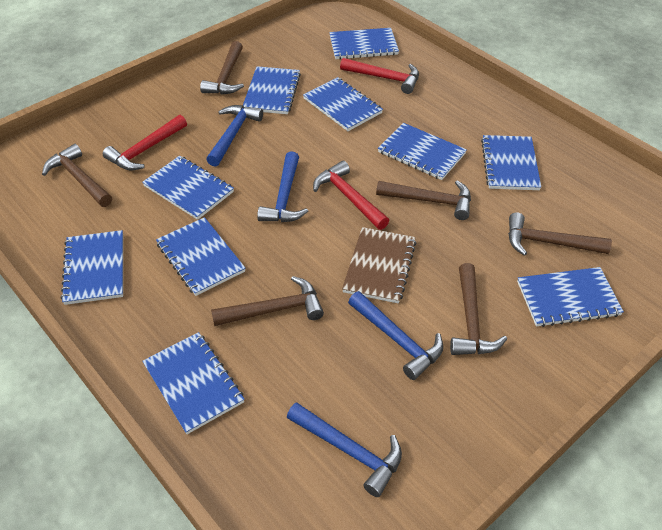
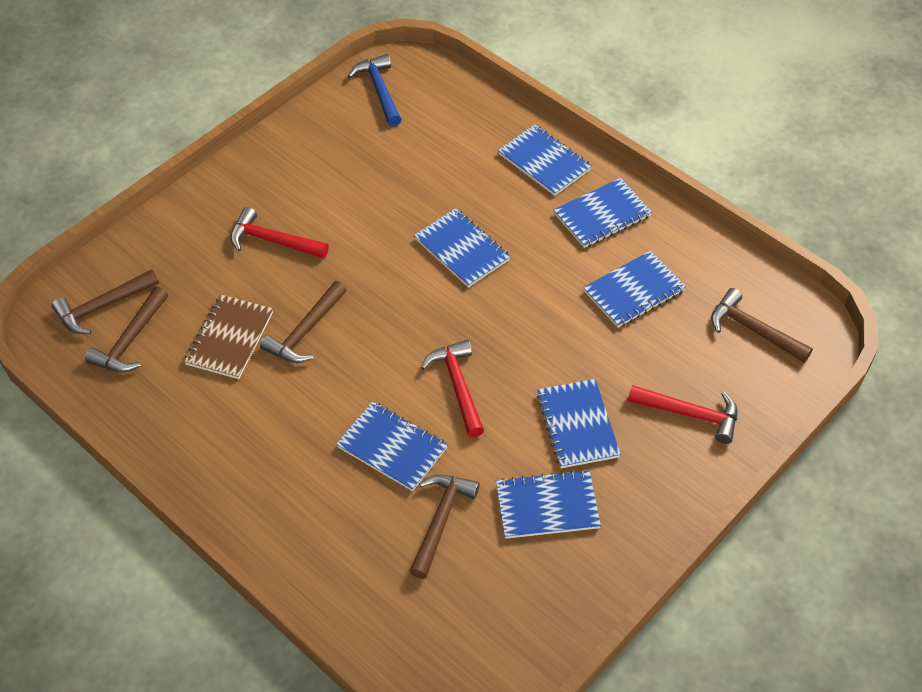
blue hammer: 4 -> 1
blue notebook: 10 -> 7
brown hammer: 6 -> 5

